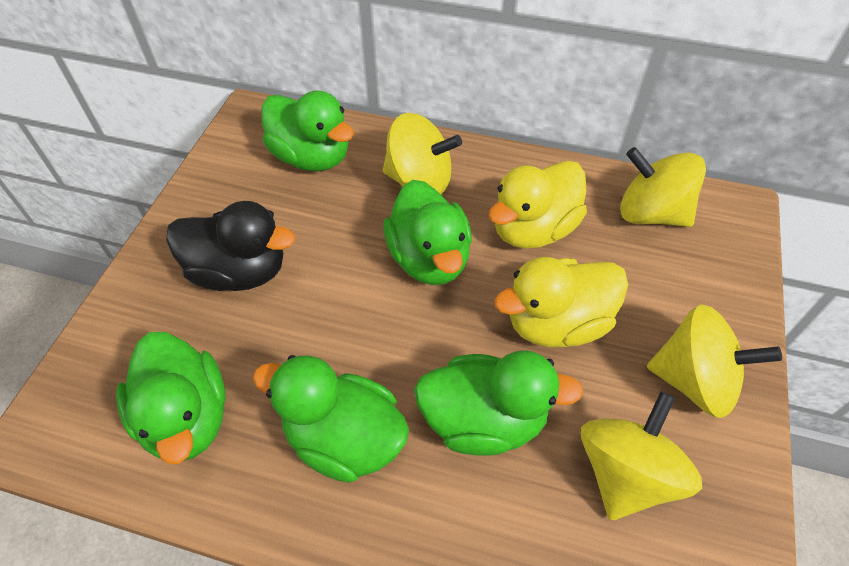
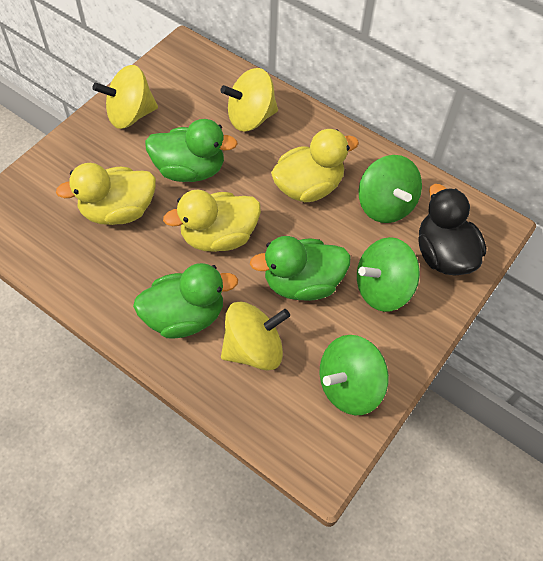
green duck: 5 -> 3
green spinning top: 0 -> 3
yellow duck: 2 -> 3
yellow spinning top: 4 -> 3

